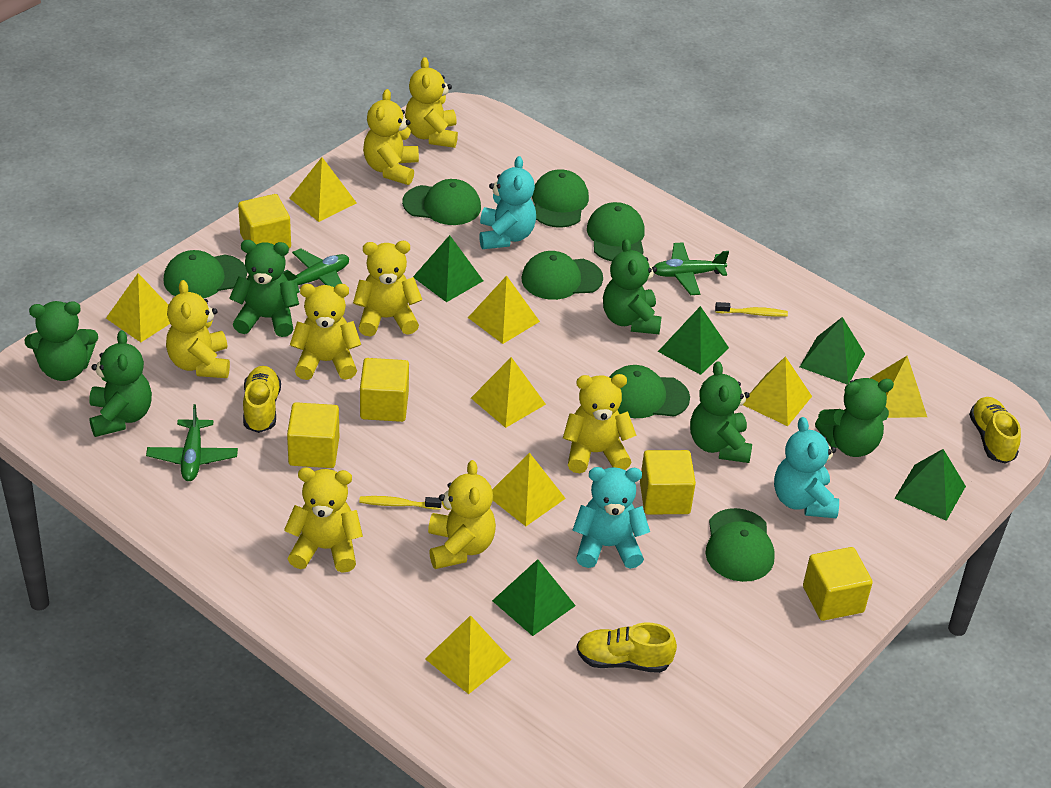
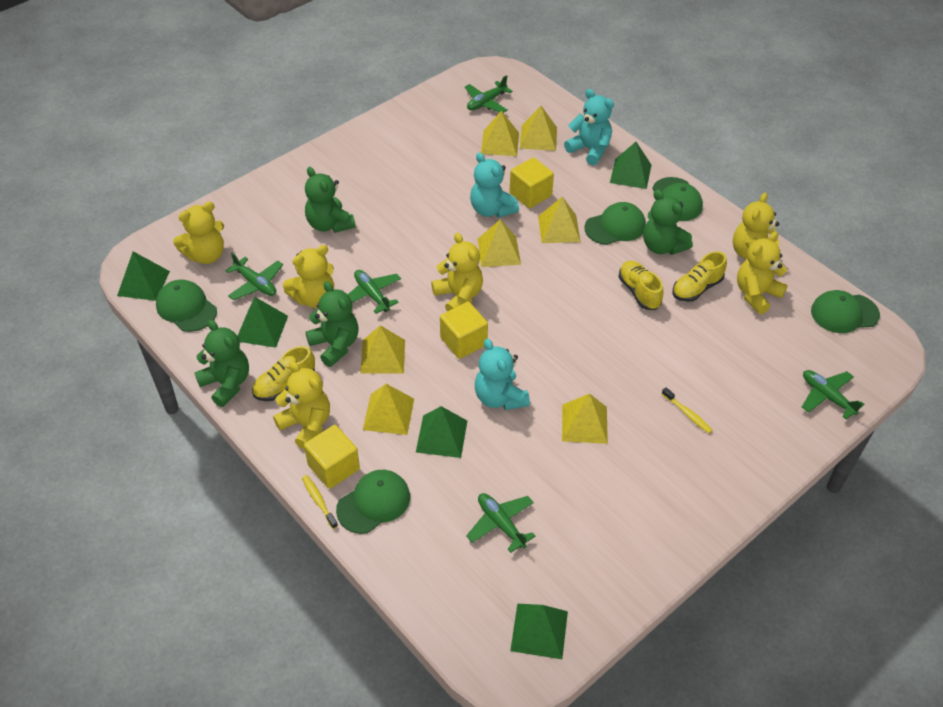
green cap: 7 -> 5
green plane: 3 -> 5
green teddy bear: 6 -> 4
yellow cube: 5 -> 3
yellow pyramid: 8 -> 7
yellow teddy bear: 8 -> 6

